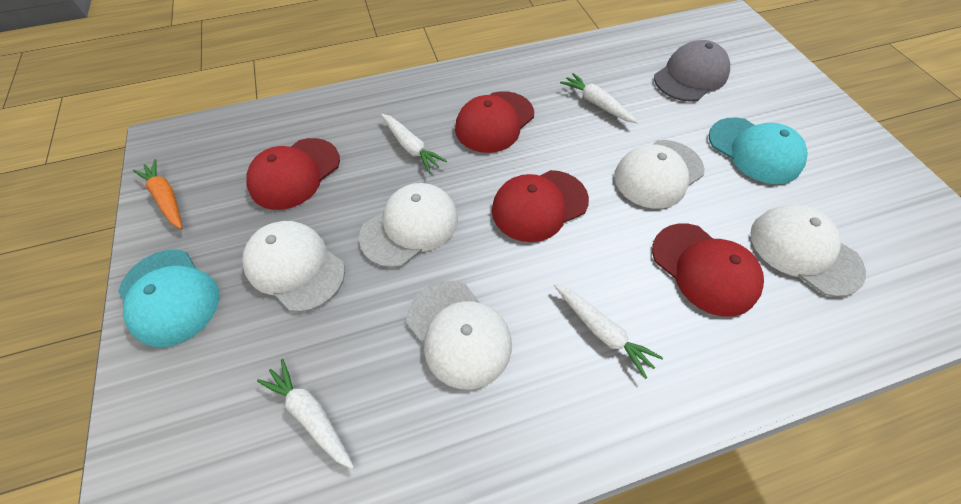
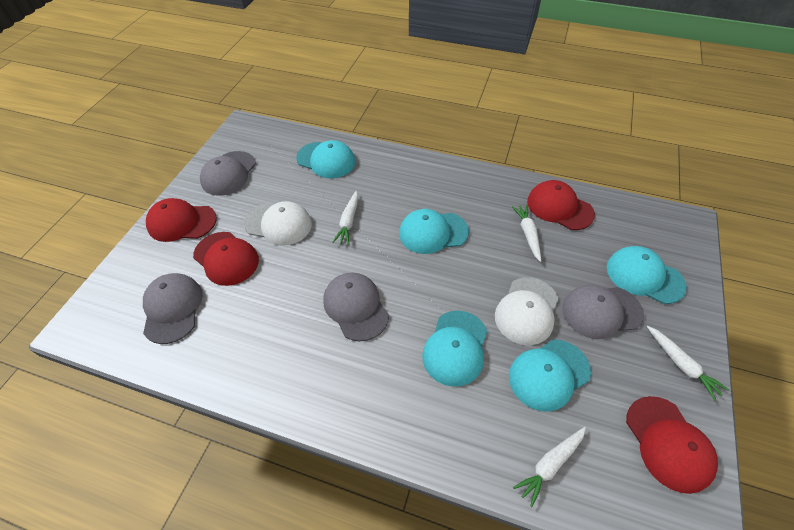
grey cap: 1 -> 4
orange carrot: 1 -> 0
turquoise cap: 2 -> 5
white cap: 5 -> 2

